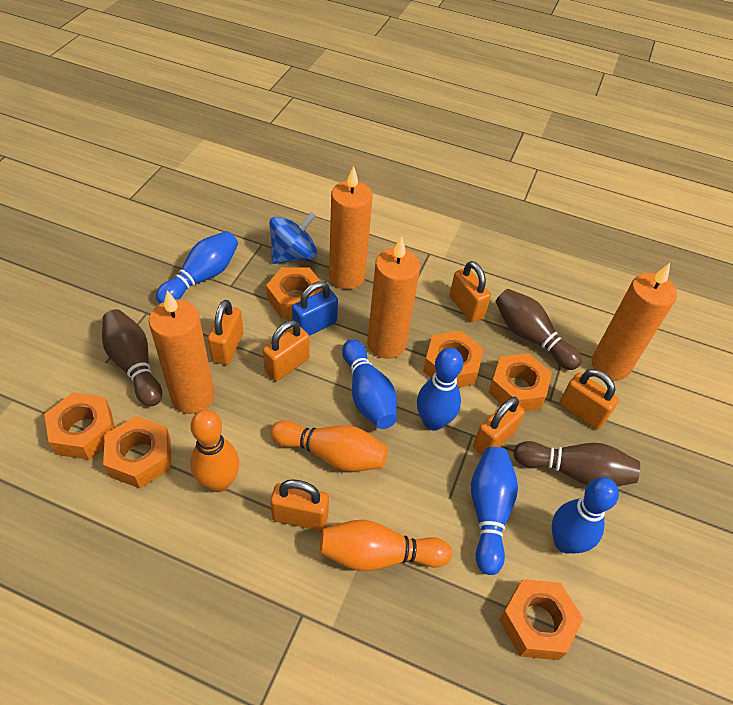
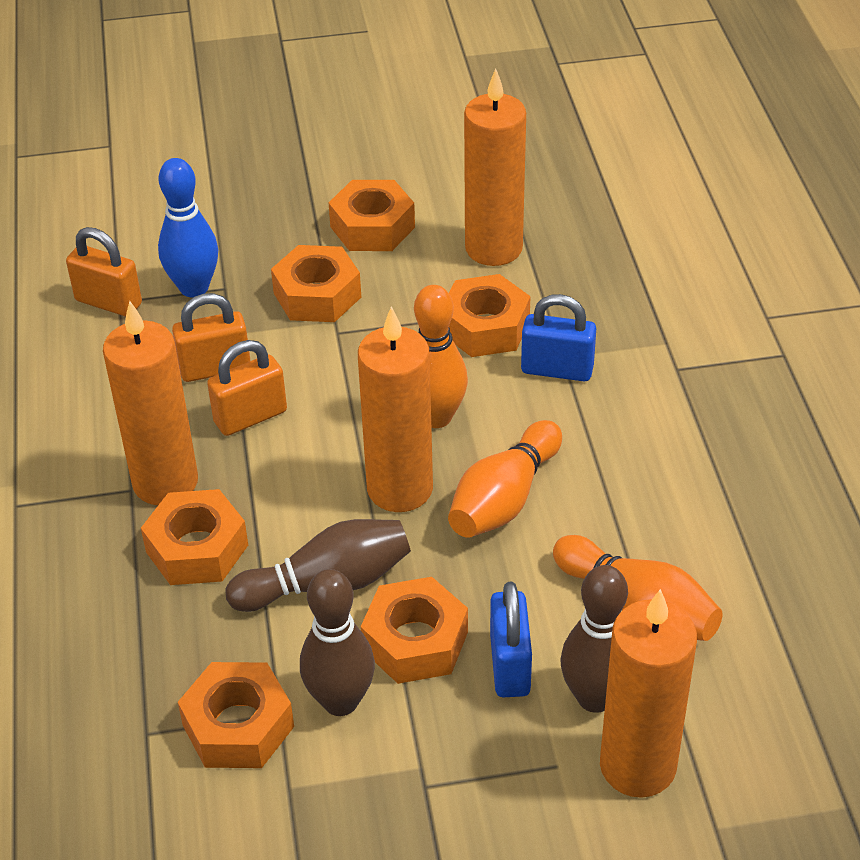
blue bowling pin: 5 -> 1
blue padlock: 1 -> 2
blue spinning top: 1 -> 0
orange padlock: 6 -> 3

